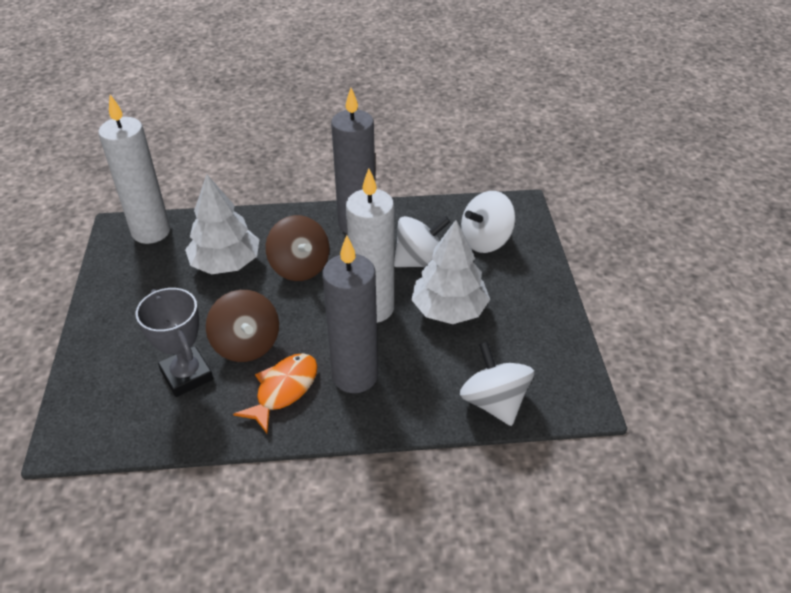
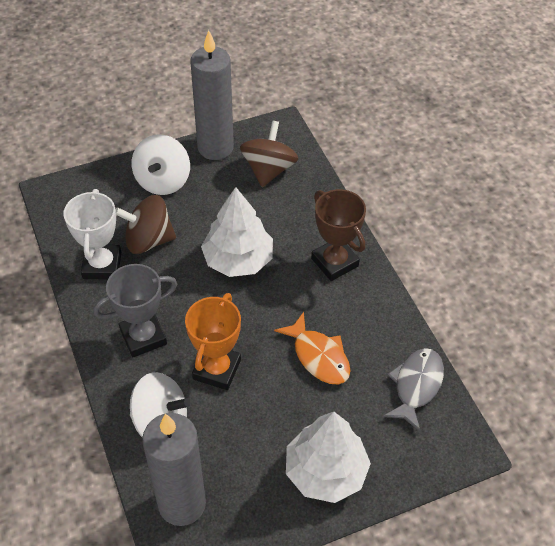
brown trophy: 0 -> 1
grey fish: 0 -> 1
orange trophy: 0 -> 1
white candle: 2 -> 0
white spinning top: 3 -> 2
white trophy: 0 -> 1

